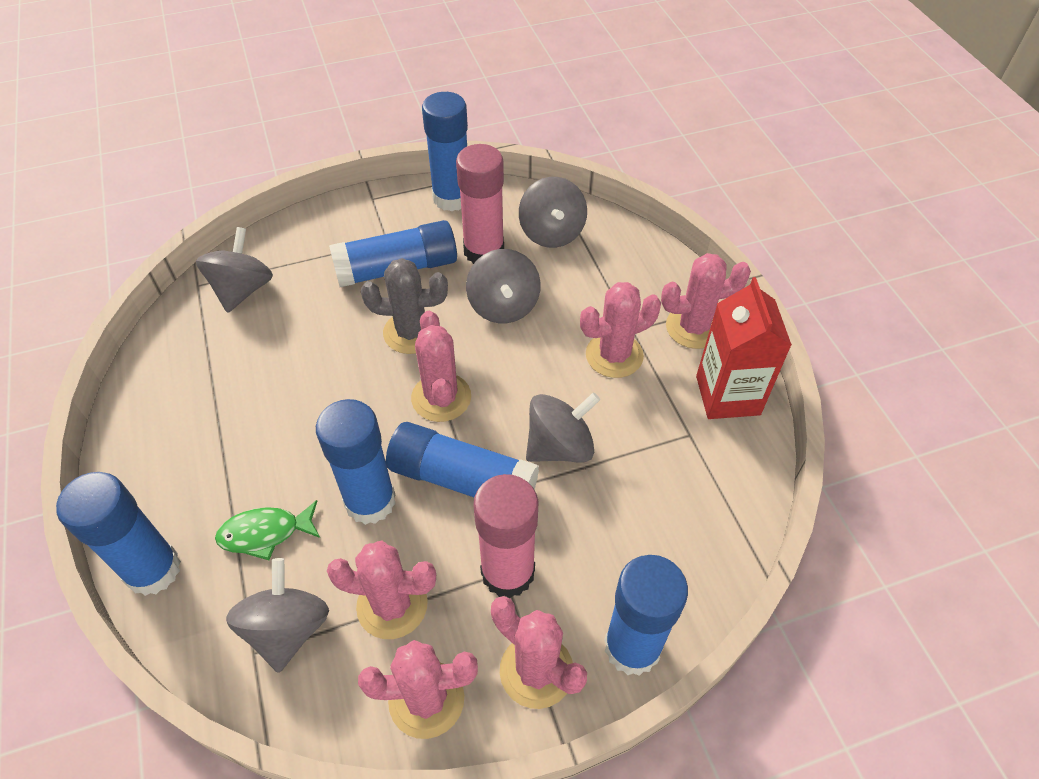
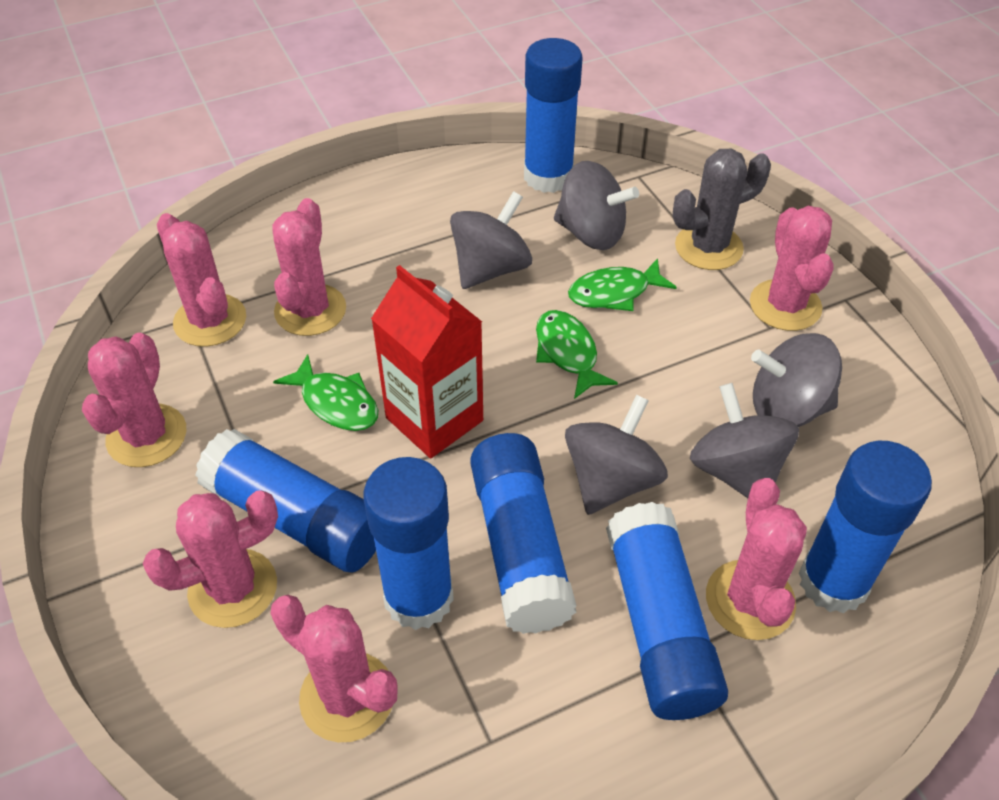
green fish: 1 -> 3
pink cactus: 6 -> 7
pink glue stick: 2 -> 0

